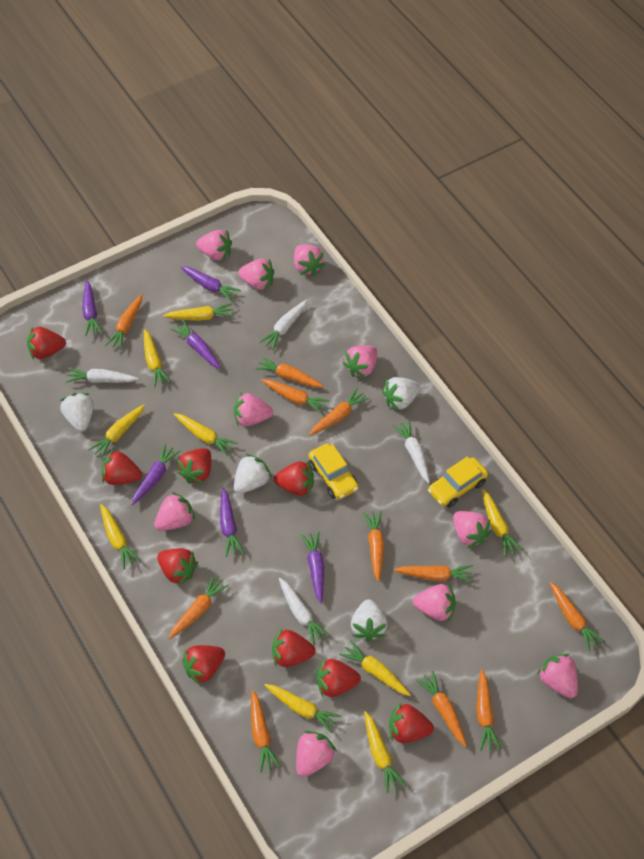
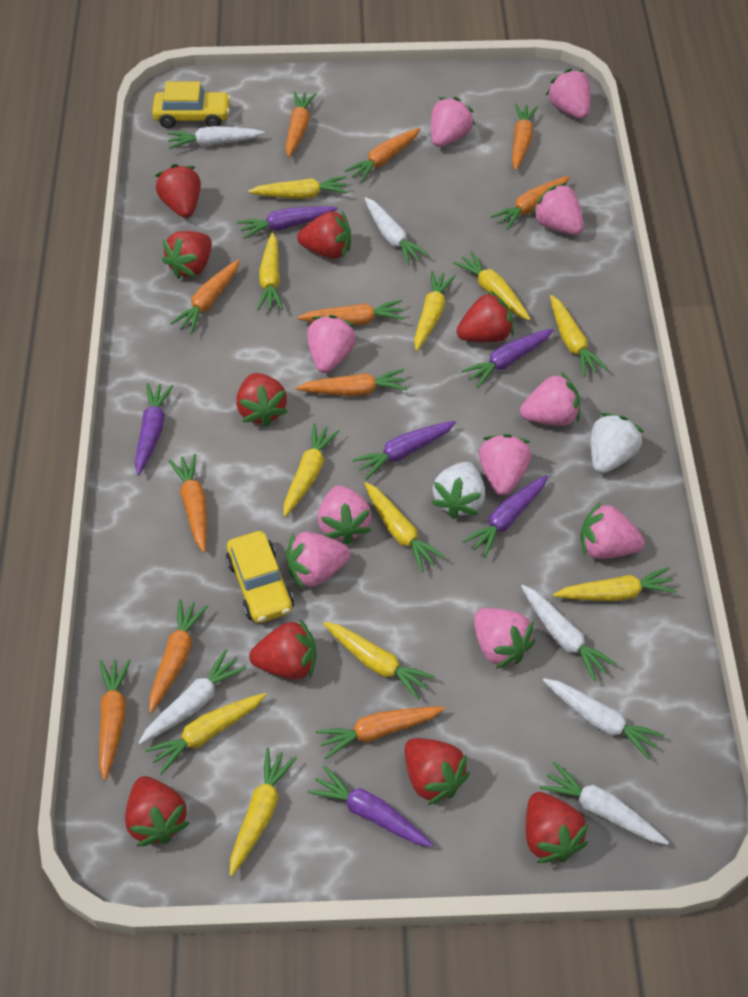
white carrot: 4 -> 6
white strawberry: 4 -> 2
yellow carrot: 9 -> 11

